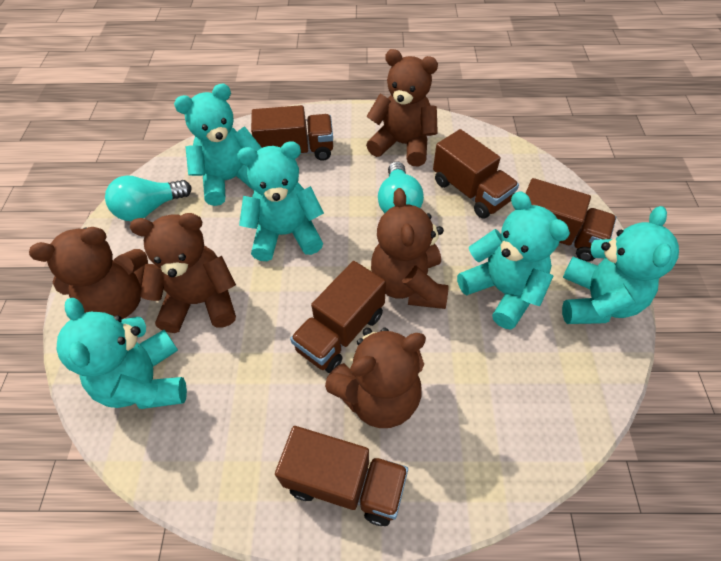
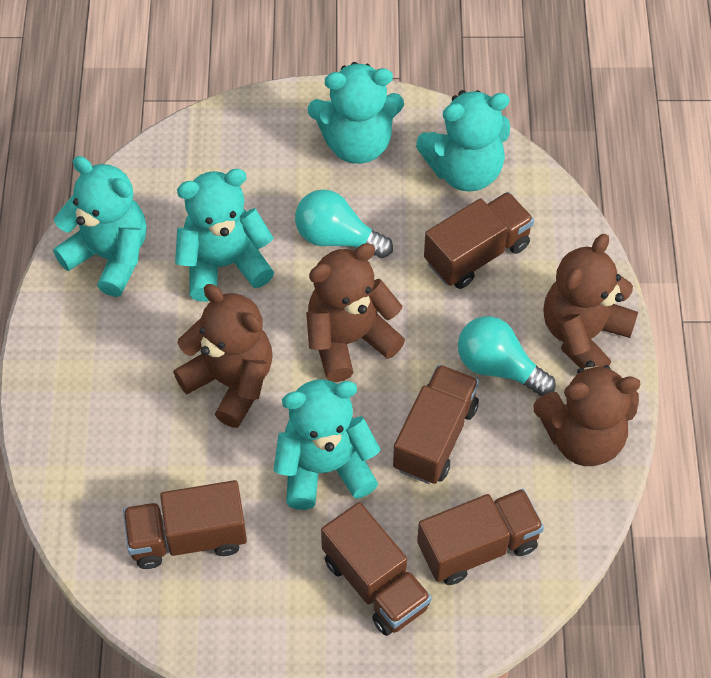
brown teddy bear: 5 -> 4

